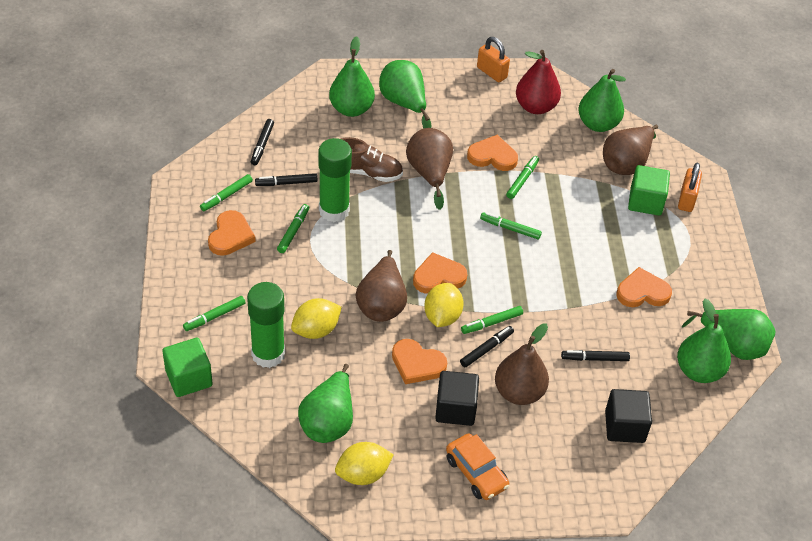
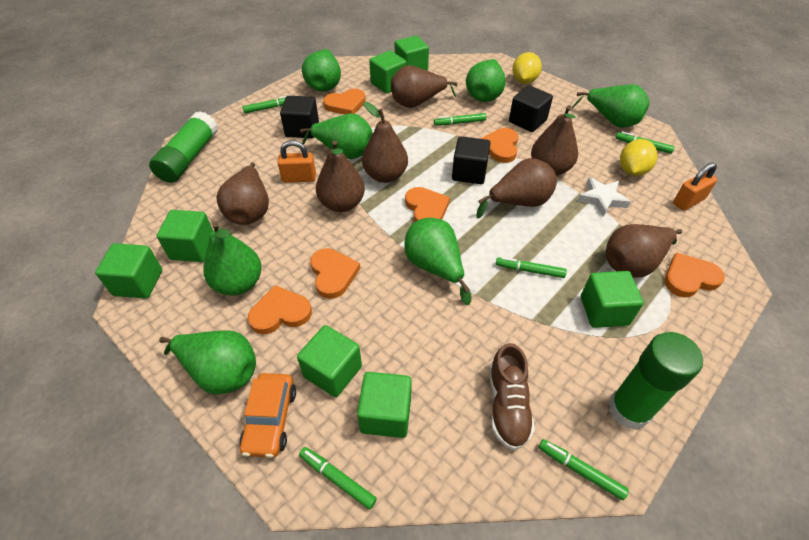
black cube: 2 -> 3
black marker: 4 -> 0
brown pear: 4 -> 7
green cube: 2 -> 7
green pear: 6 -> 7
orange heart: 5 -> 6
red pear: 1 -> 0
white star: 0 -> 1
yellow lemon: 3 -> 2

